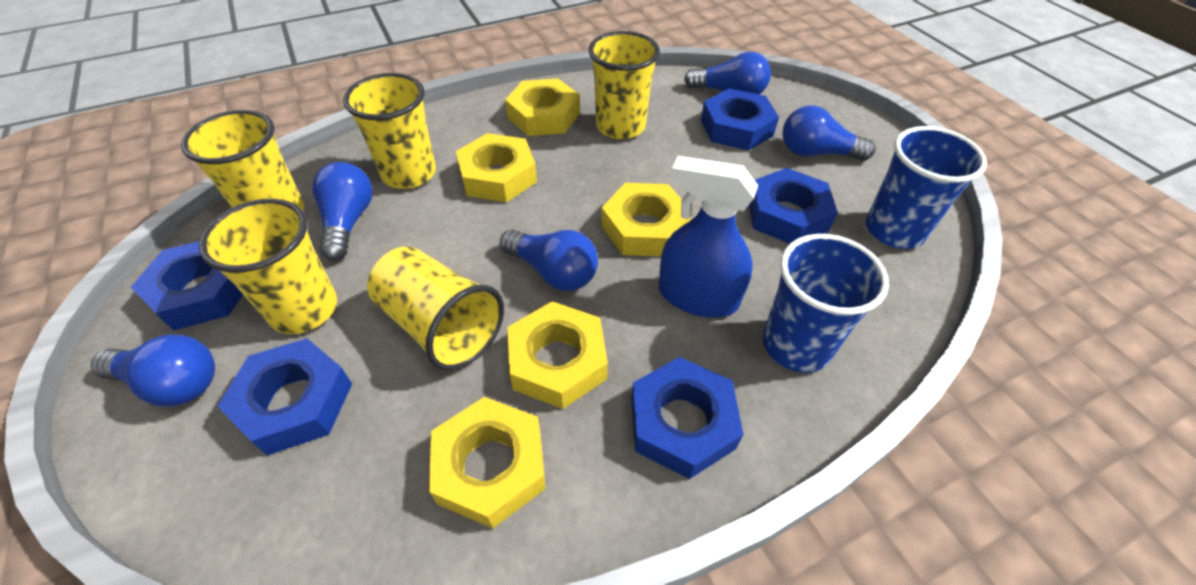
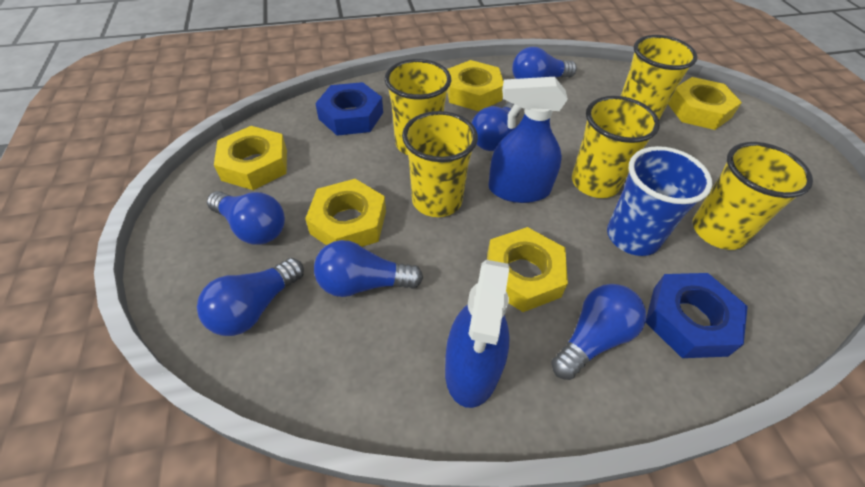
blue cup: 2 -> 1
blue light bulb: 5 -> 6
blue nut: 5 -> 2
blue spray bottle: 1 -> 2

